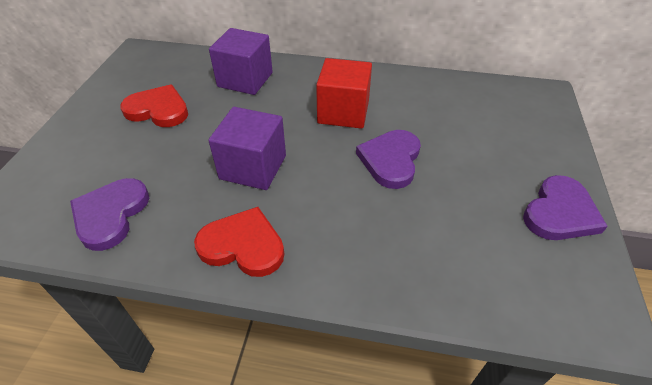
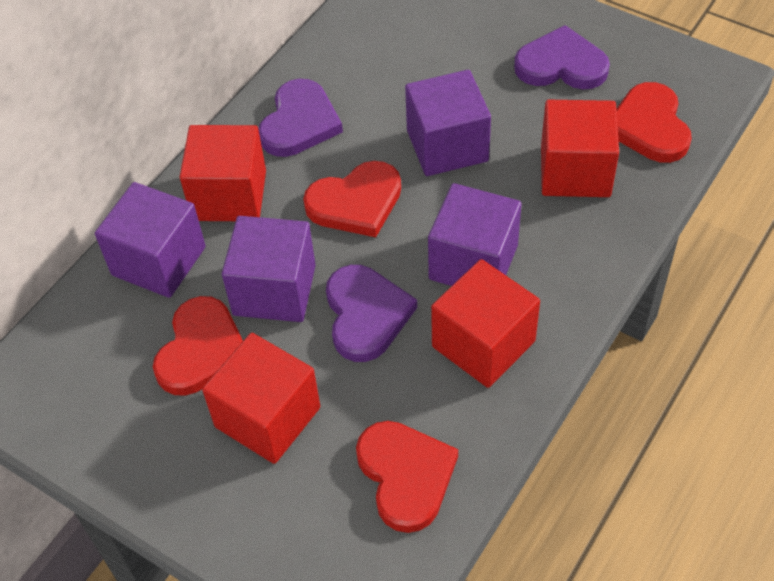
purple cube: 2 -> 4
red cube: 1 -> 4
red heart: 2 -> 4

